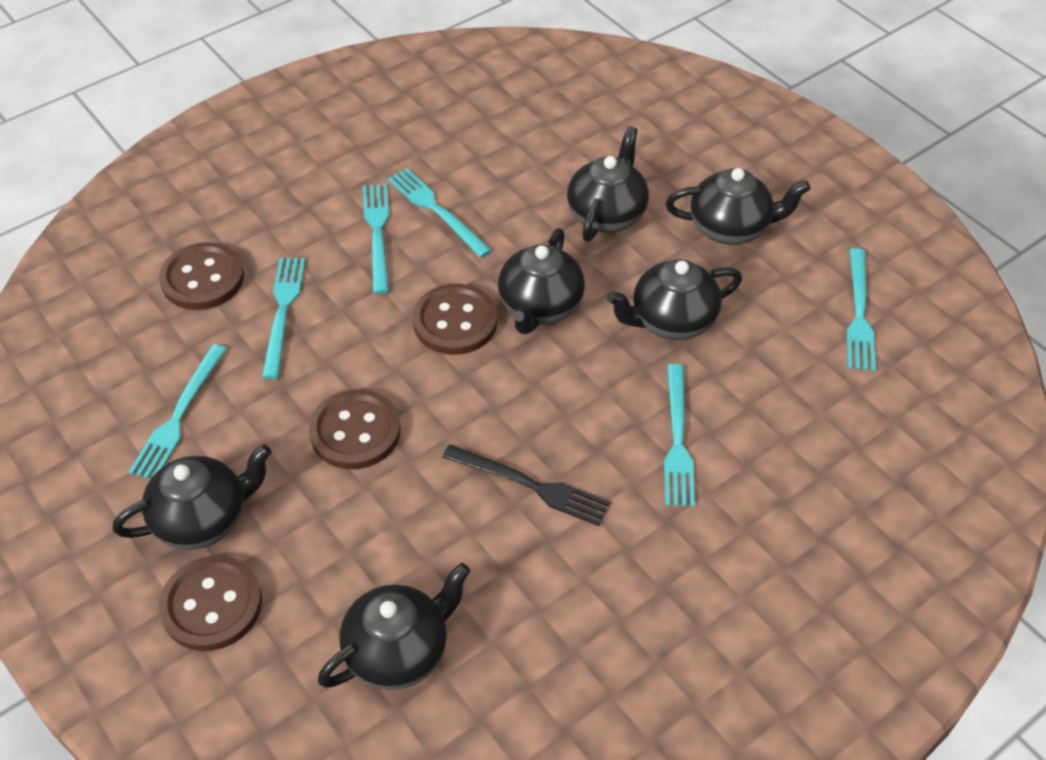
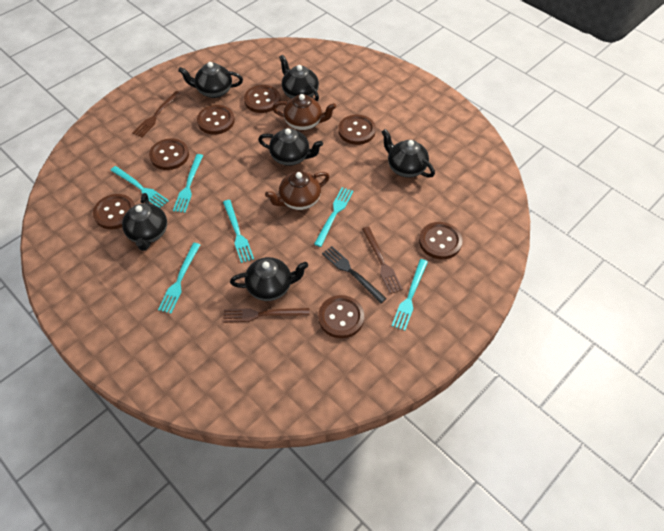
brown button: 4 -> 7
brown fork: 0 -> 3
brown teapot: 0 -> 2

